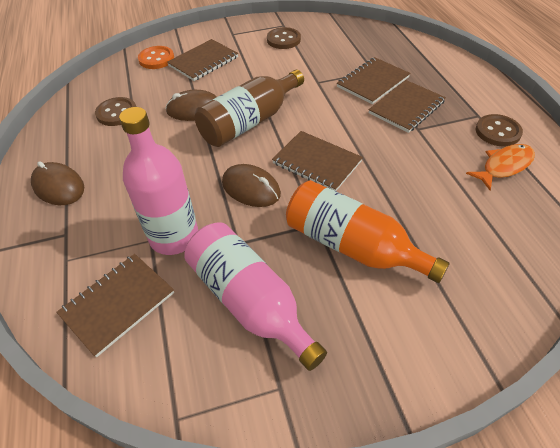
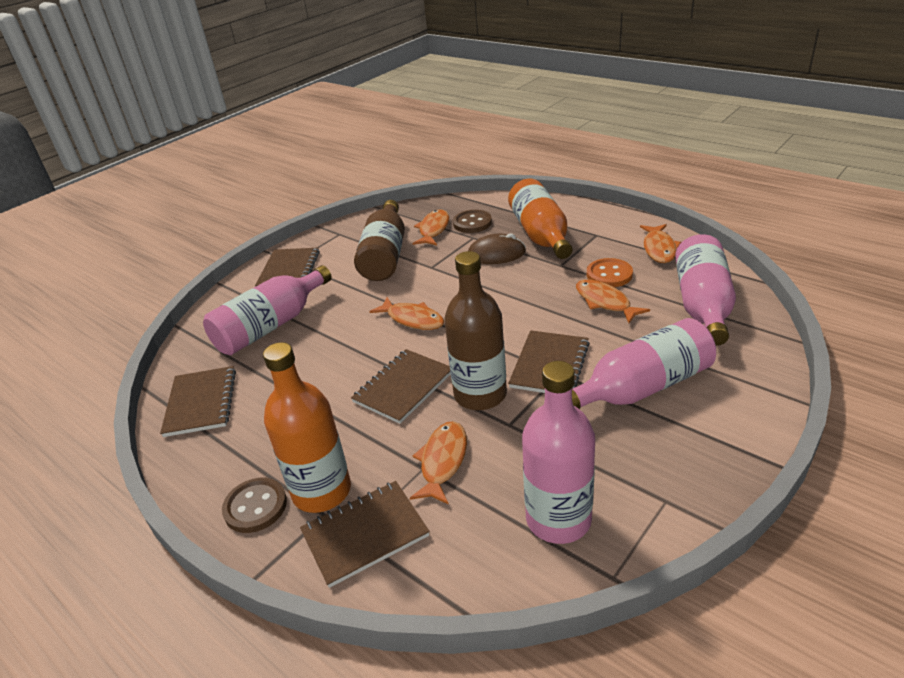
brown bottle: 1 -> 2
brown button: 3 -> 2
brown mouse: 3 -> 1
orange bottle: 1 -> 2
orange fish: 1 -> 5
pink bottle: 2 -> 4

